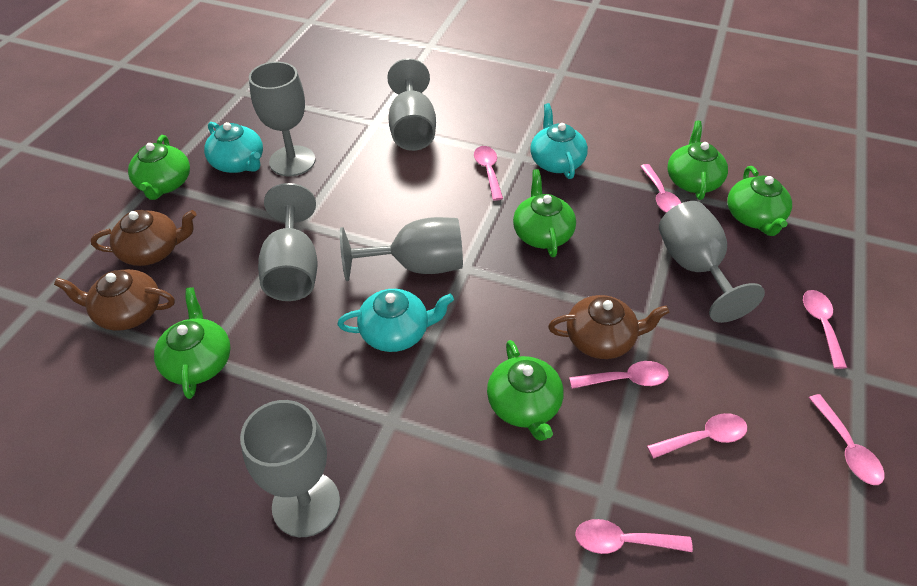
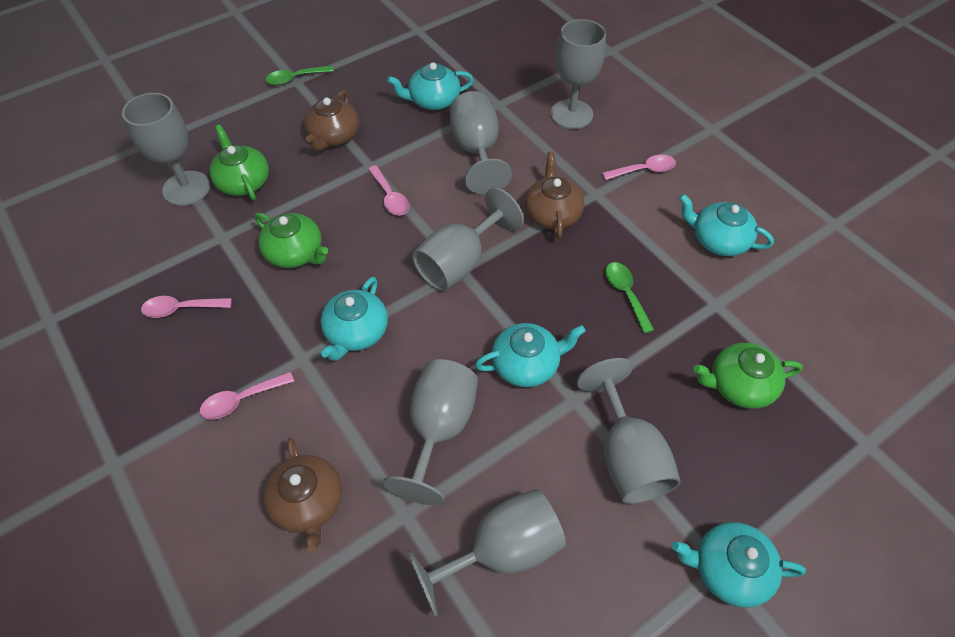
green spoon: 0 -> 2
green teapot: 6 -> 3
grey goblet: 6 -> 7
pink spoon: 7 -> 4
turquoise teapot: 3 -> 5

